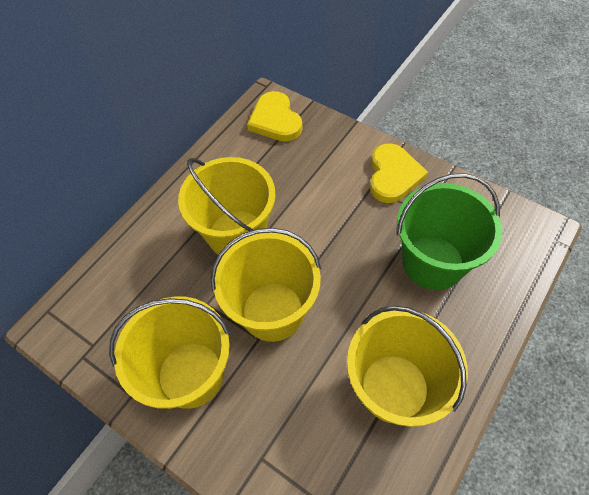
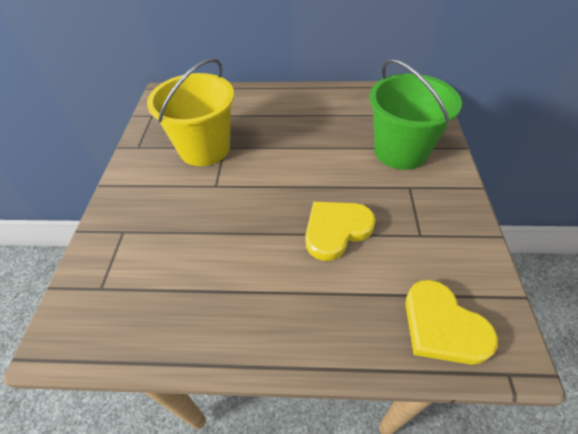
yellow bucket: 4 -> 1

